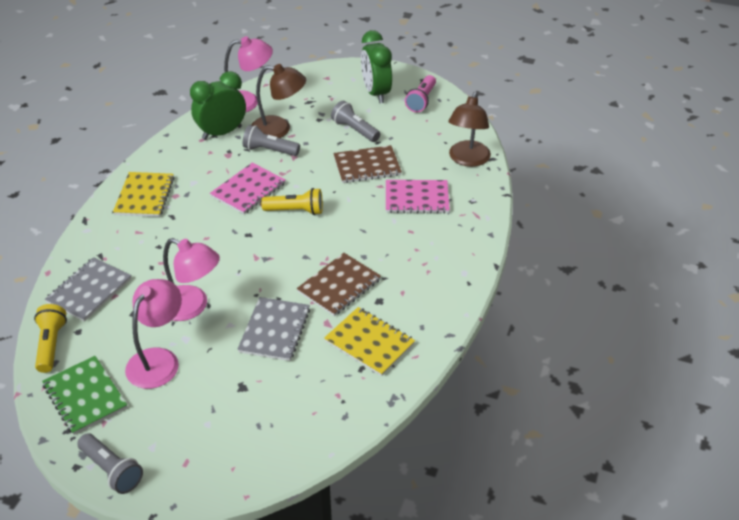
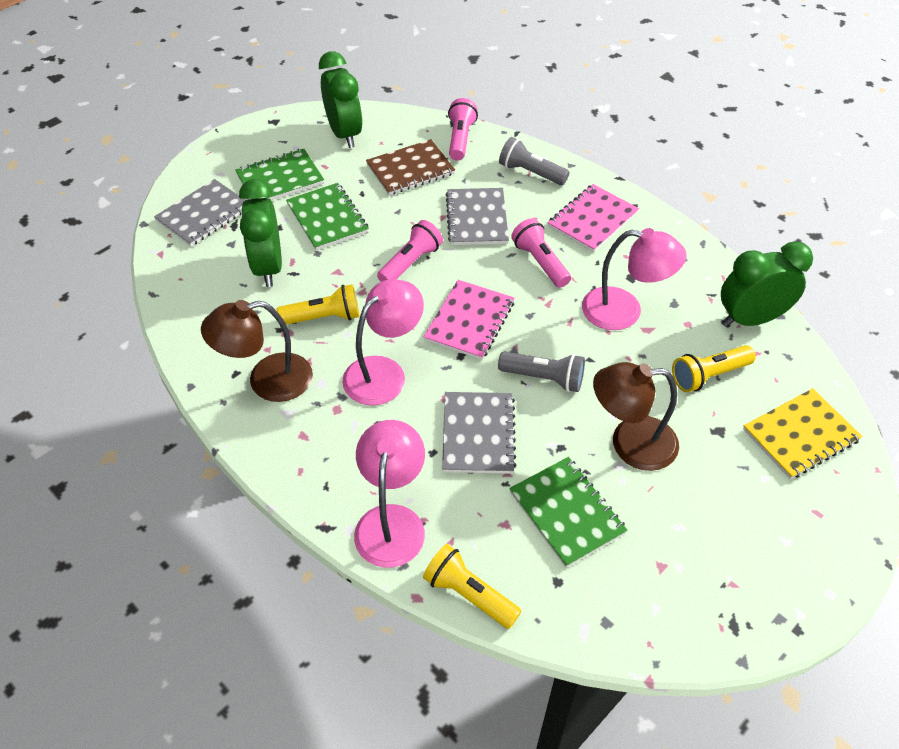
brown notebook: 2 -> 1
green clock: 2 -> 3
green notebook: 1 -> 3
grey flashlight: 3 -> 2
grey notebook: 2 -> 3
pink flashlight: 1 -> 3
yellow flashlight: 2 -> 3
yellow notebook: 2 -> 1

